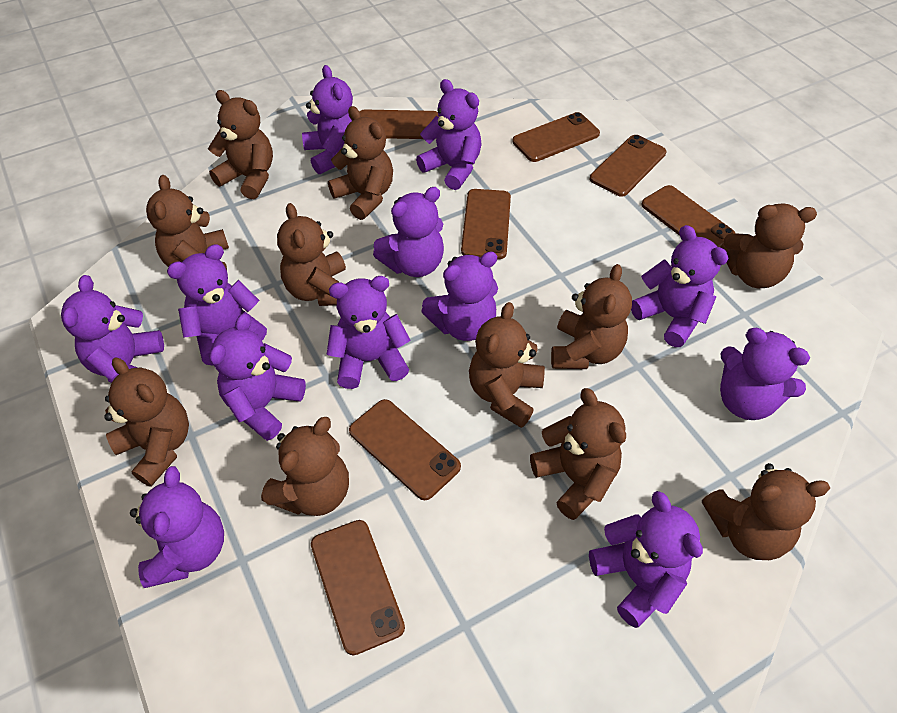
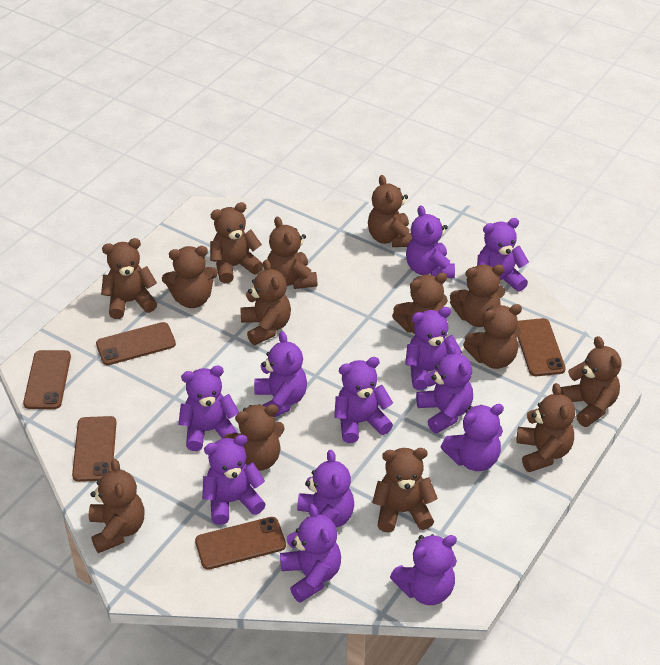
brown phone: 7 -> 5
brown teddy bear: 11 -> 14

